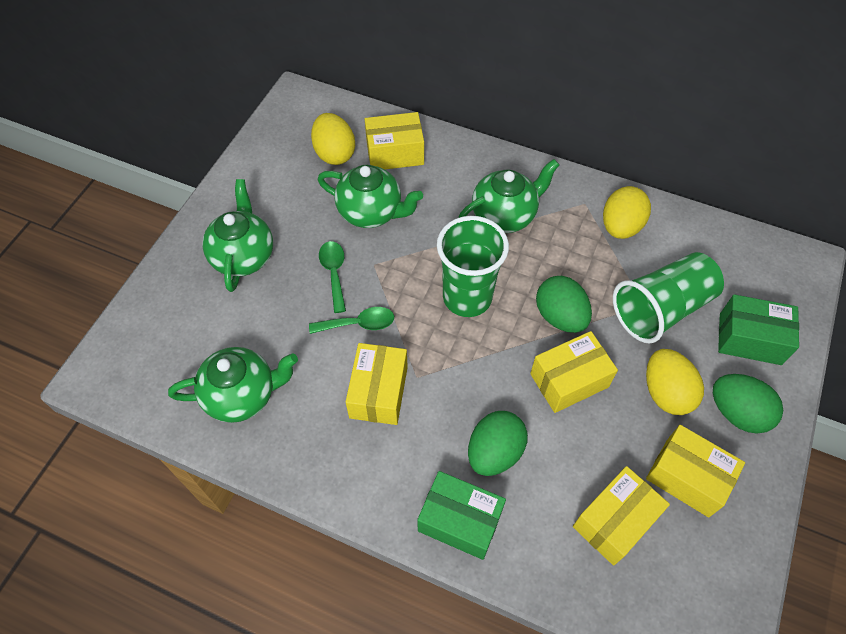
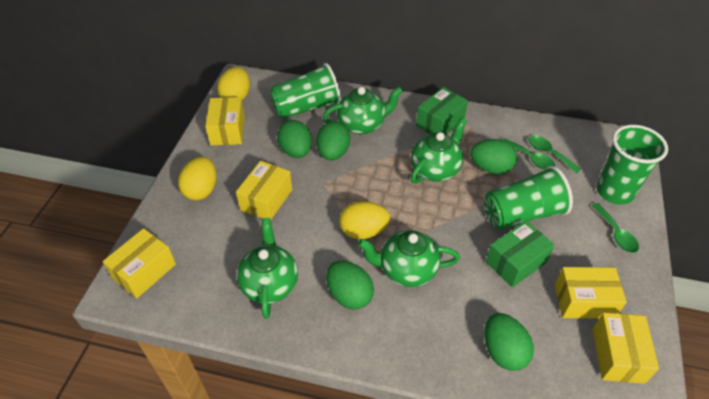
green cup: 2 -> 3
green egg: 3 -> 5
green spoon: 2 -> 3

